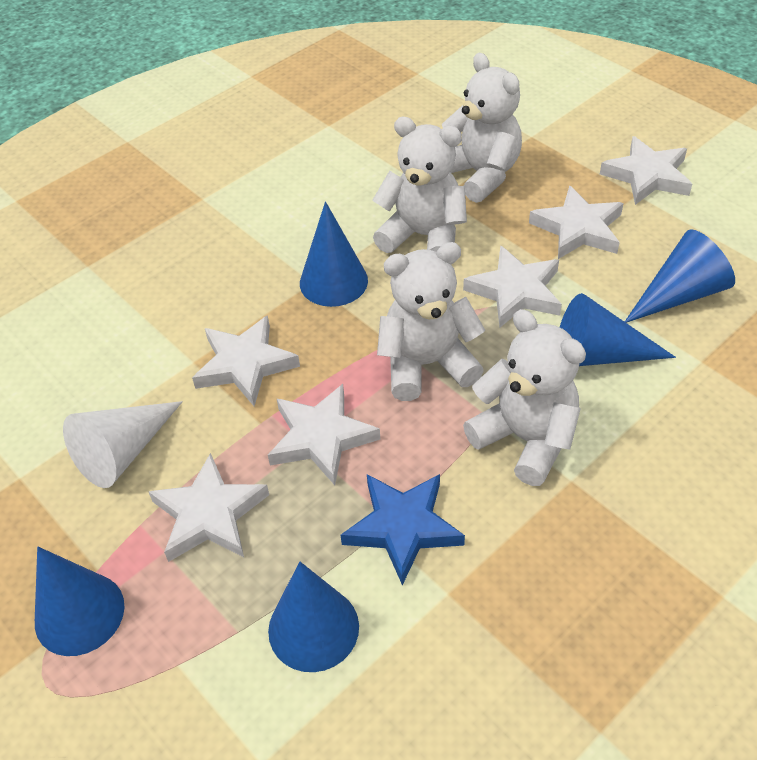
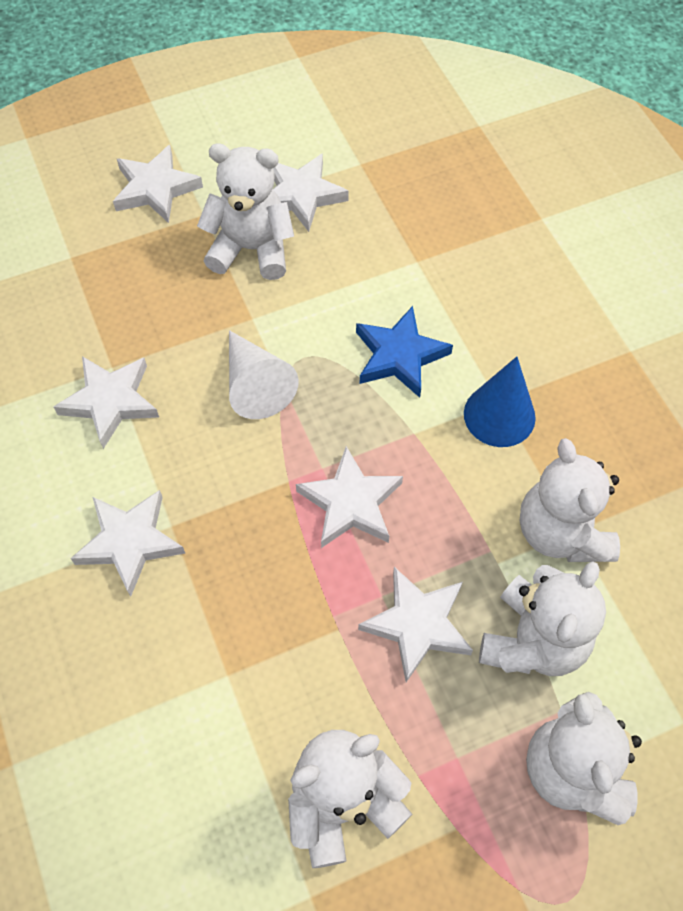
blue cone: 5 -> 1
white teddy bear: 4 -> 5

